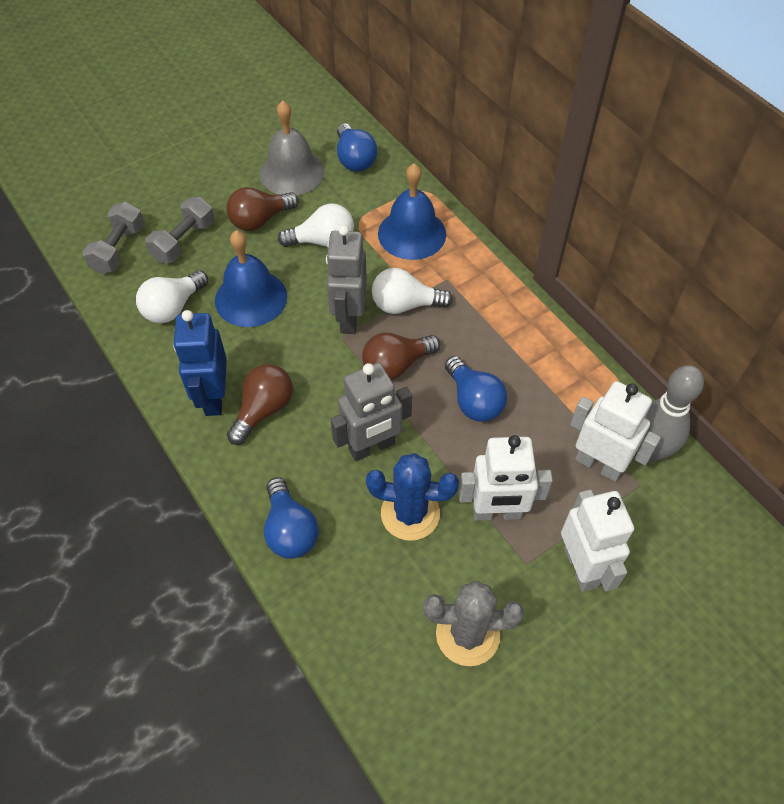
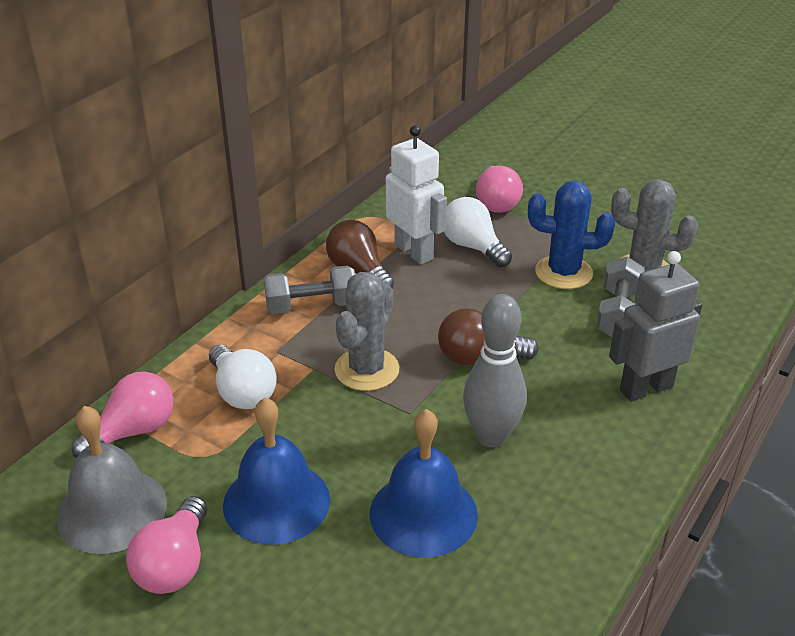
blue light bulb: 3 -> 0
blue robot: 1 -> 0
brown light bulb: 3 -> 2
grey cactus: 1 -> 2
grey robot: 2 -> 1
pink light bulb: 0 -> 3
white light bulb: 3 -> 2
white robot: 3 -> 1

